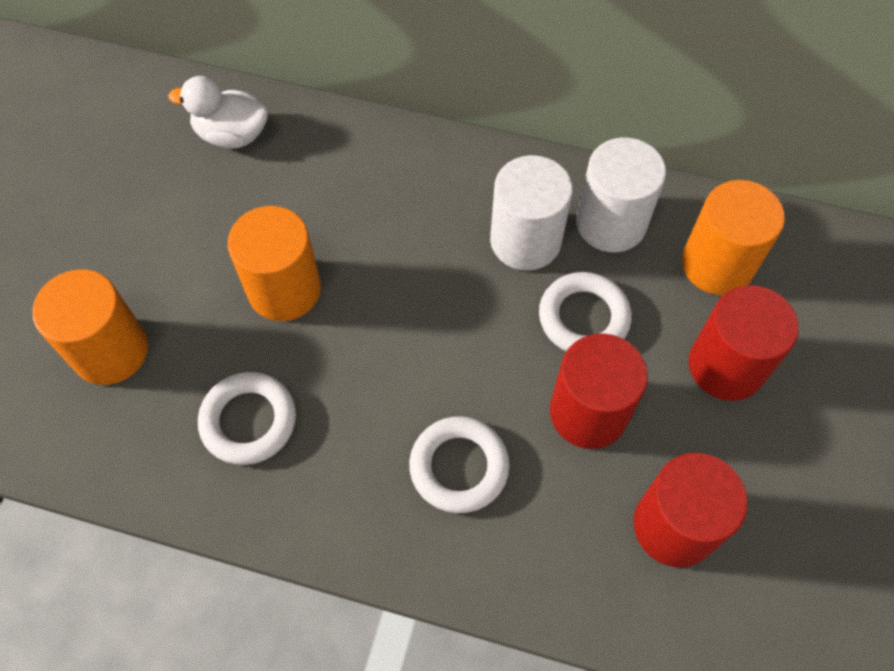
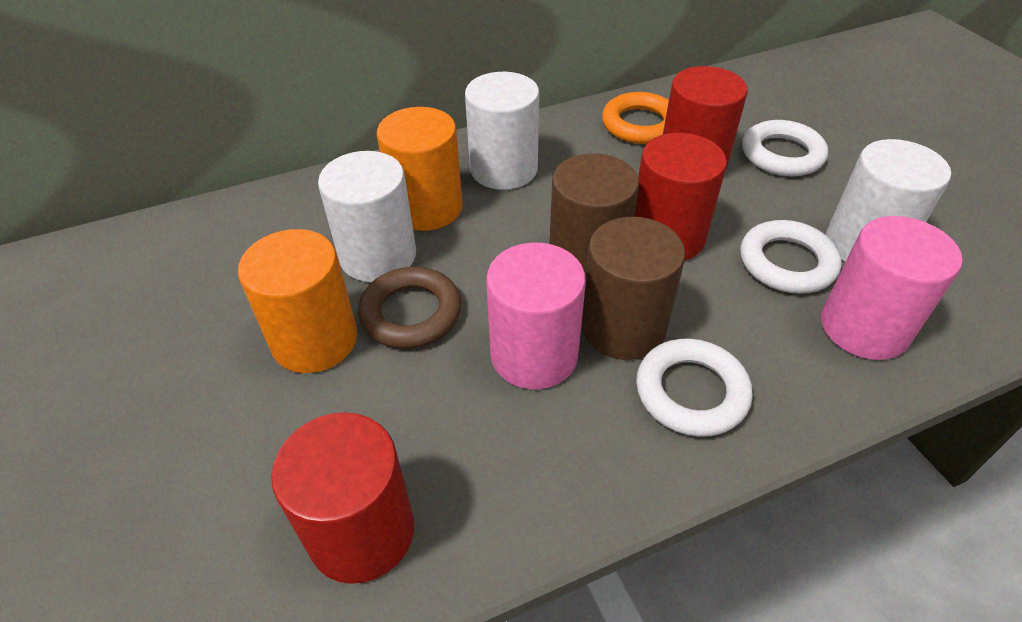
brown cylinder: 0 -> 2
brown ring: 0 -> 1
orange cylinder: 3 -> 2
orange ring: 0 -> 1
pink cylinder: 0 -> 2
white cylinder: 2 -> 3
white duck: 1 -> 0

